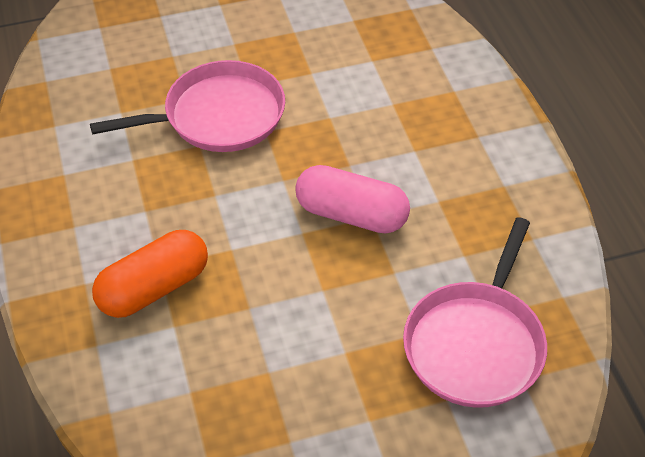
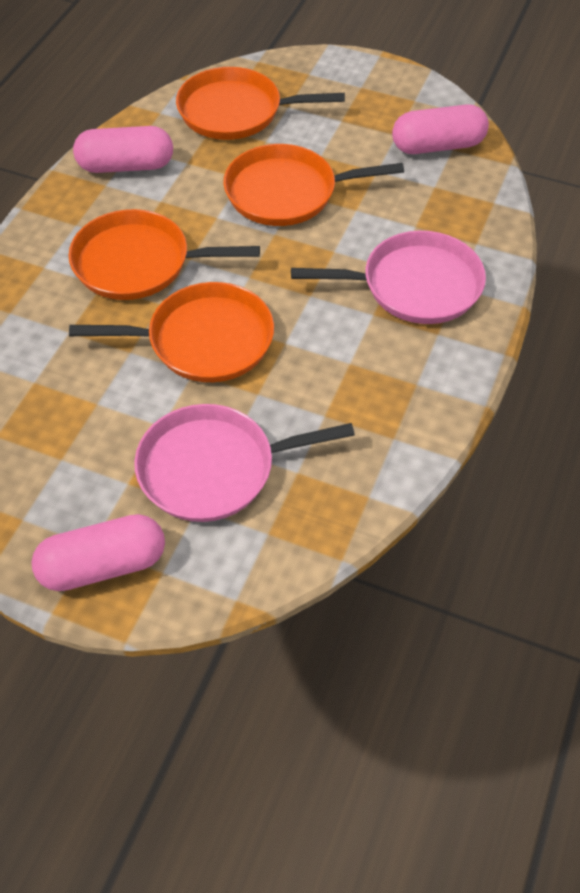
orange capsule: 1 -> 0
orange pan: 0 -> 4
pink capsule: 1 -> 3

